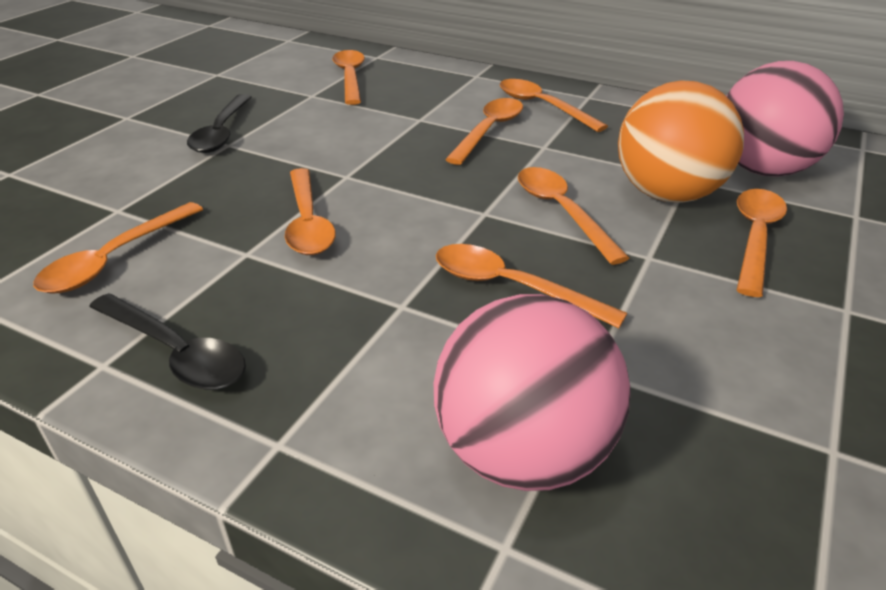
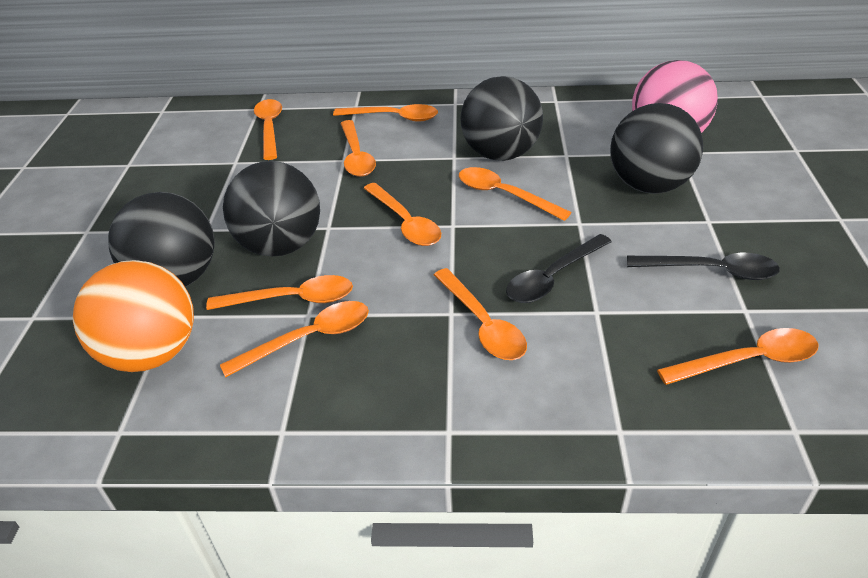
black ball: 0 -> 4
orange spoon: 8 -> 9
pink ball: 2 -> 1

